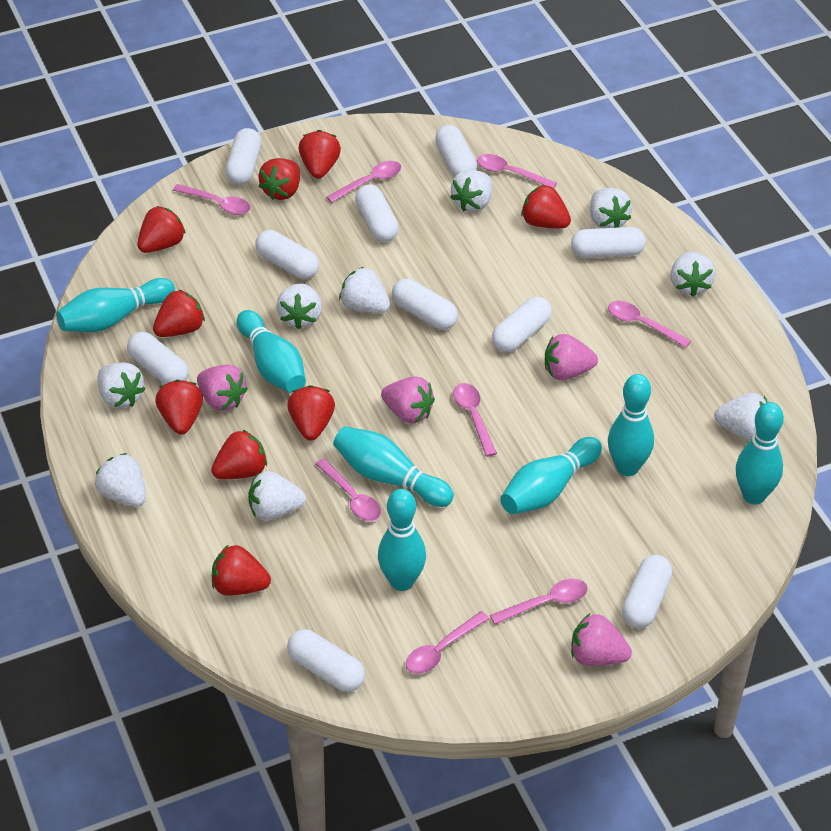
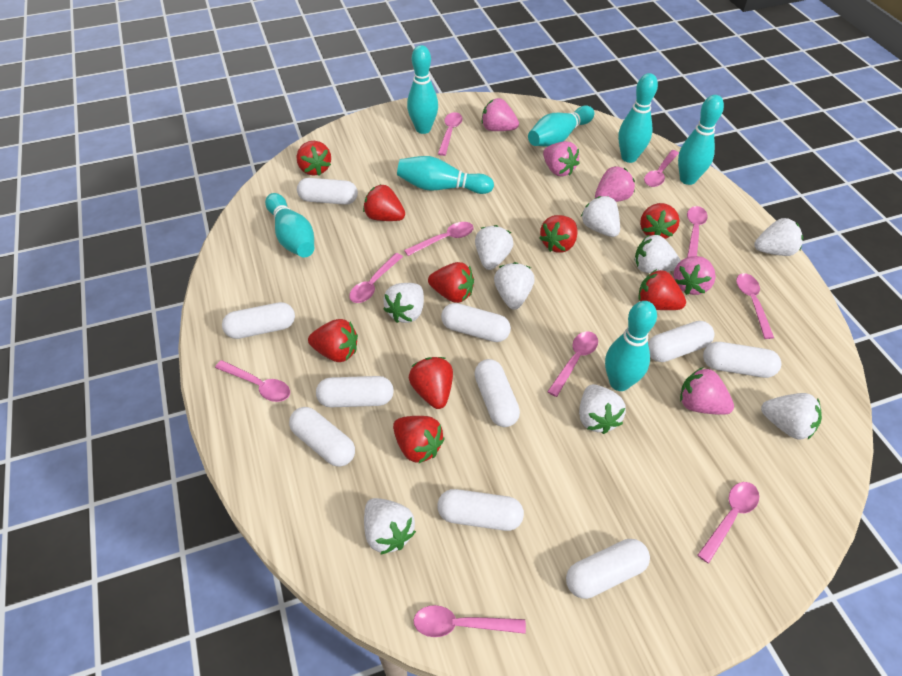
pink spoon: 8 -> 10
pink strawberry: 4 -> 5

